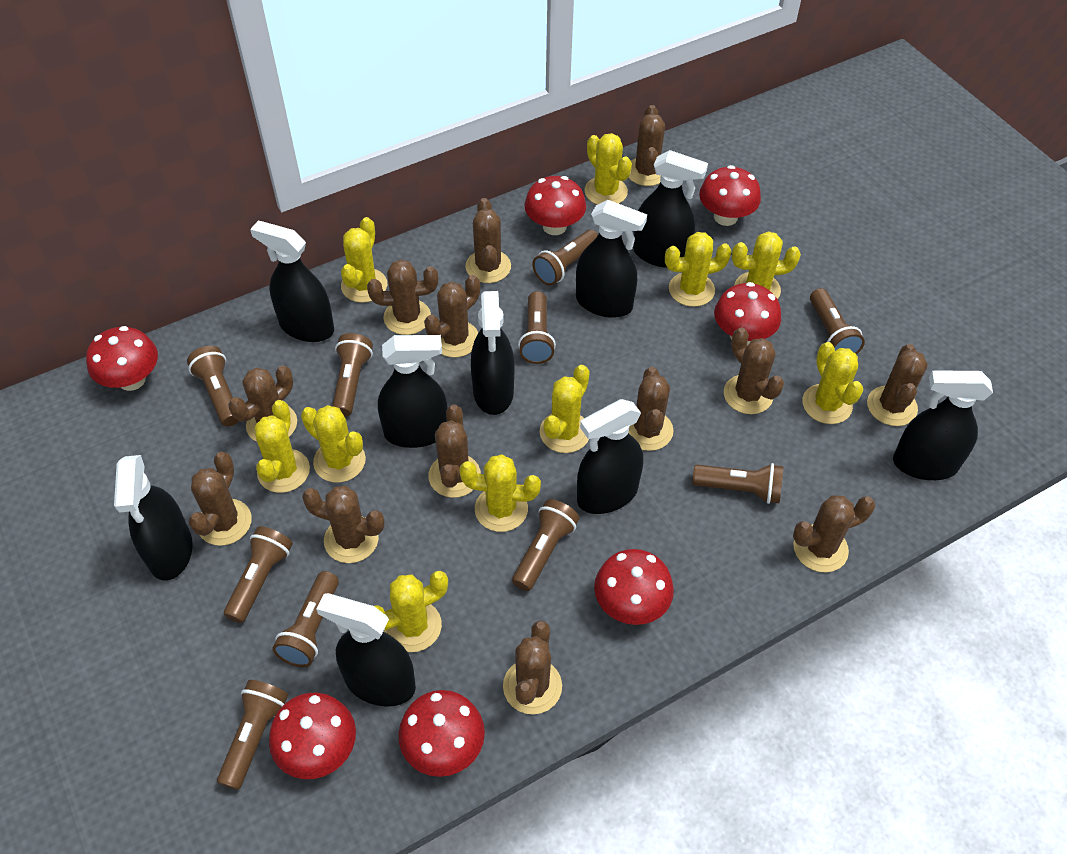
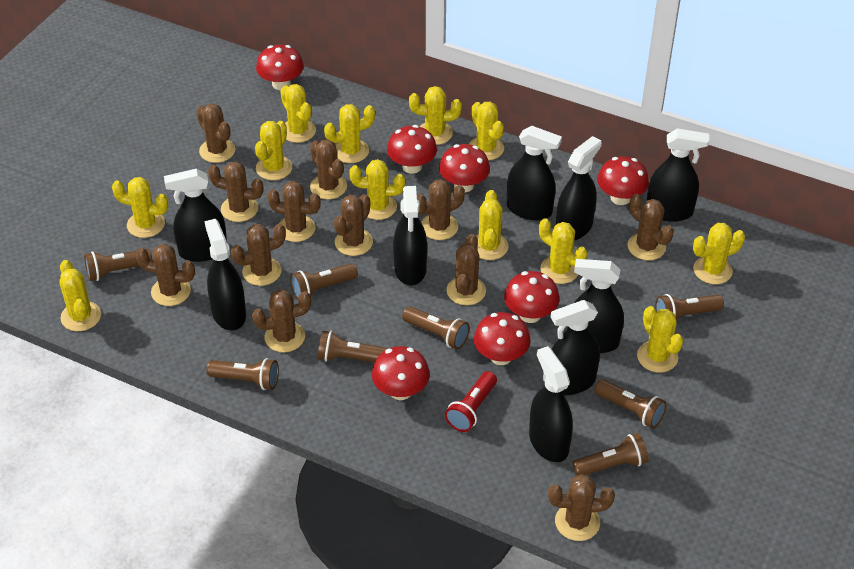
brown cactus: 13 -> 12
brown flashlight: 10 -> 8
red flashlight: 0 -> 1
yellow cactus: 10 -> 12

